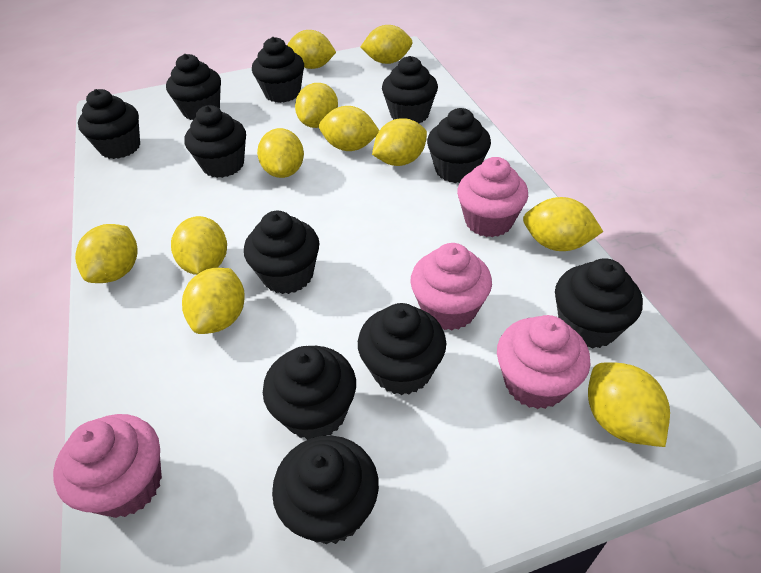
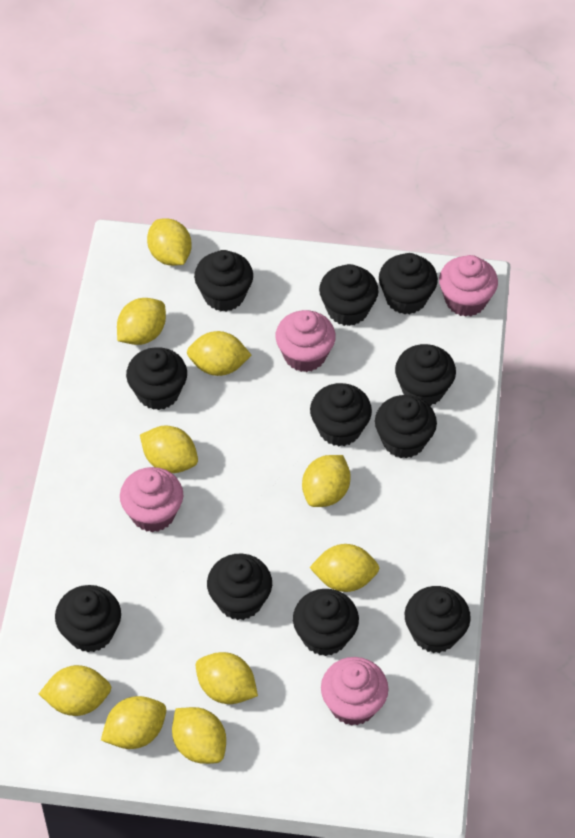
yellow lemon: 11 -> 10

